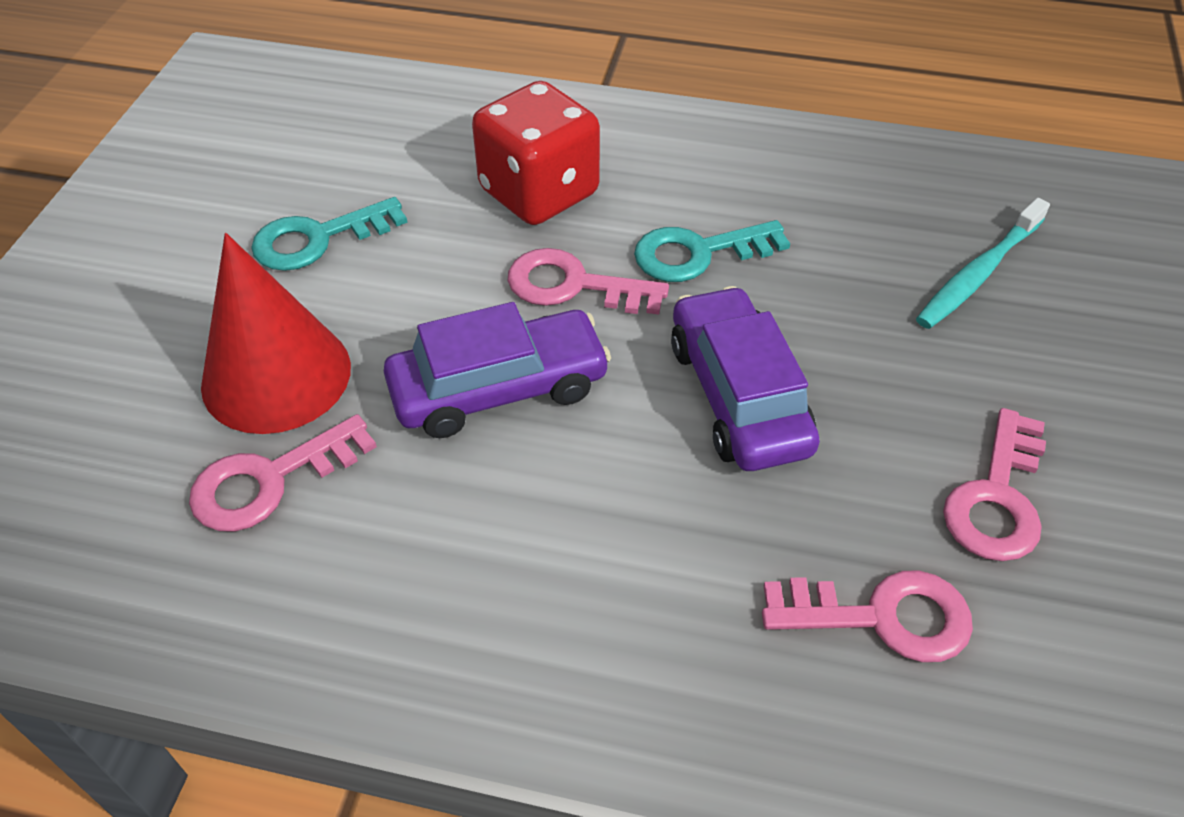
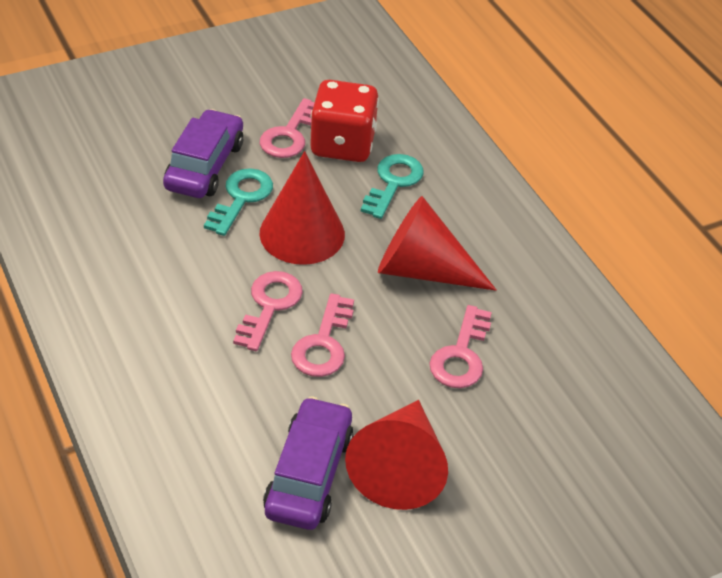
red cone: 1 -> 3
turquoise toothbrush: 1 -> 0

